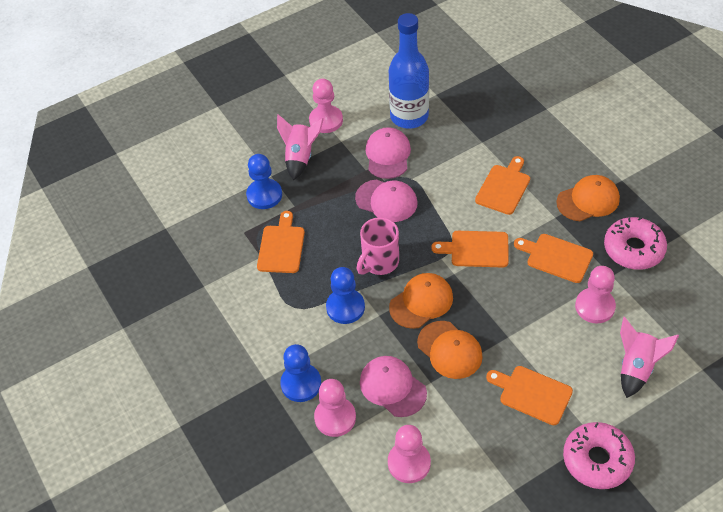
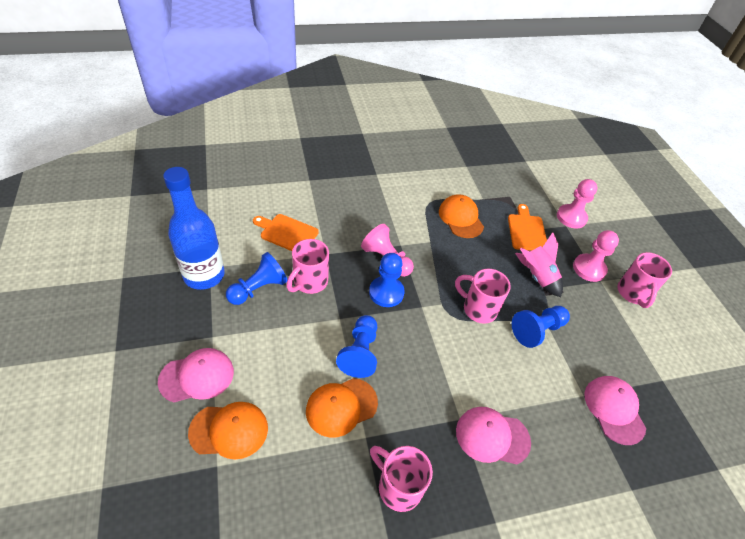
blue pawn: 3 -> 4
orange cutting board: 5 -> 2
pink donut: 2 -> 0
pink mug: 1 -> 4
pink pawn: 4 -> 3
pink rocket: 2 -> 1

